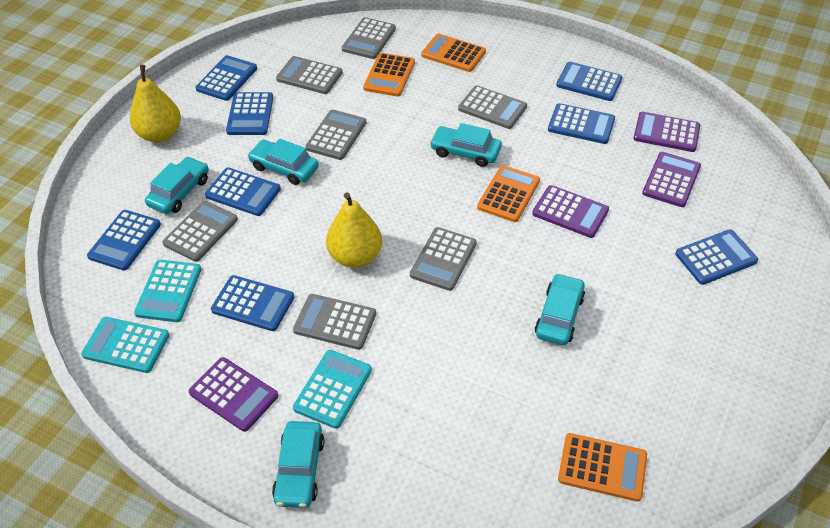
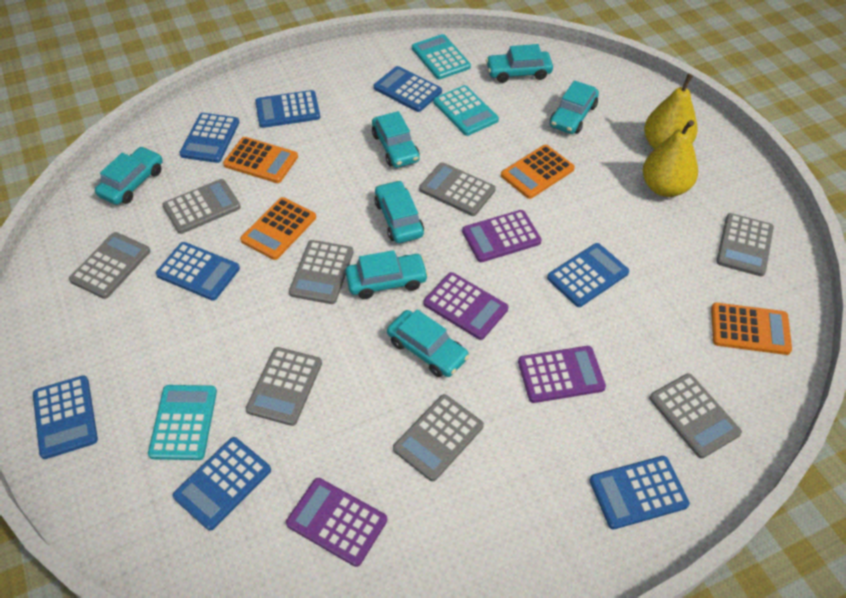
grey calculator: 7 -> 8
turquoise car: 5 -> 7

